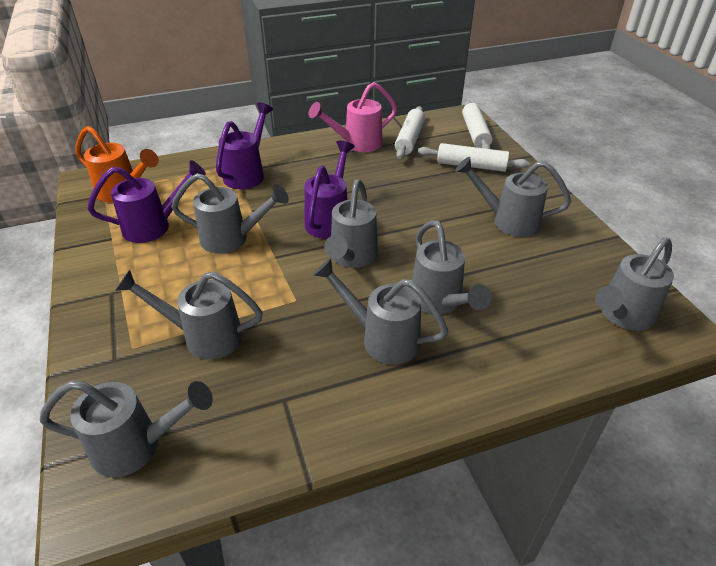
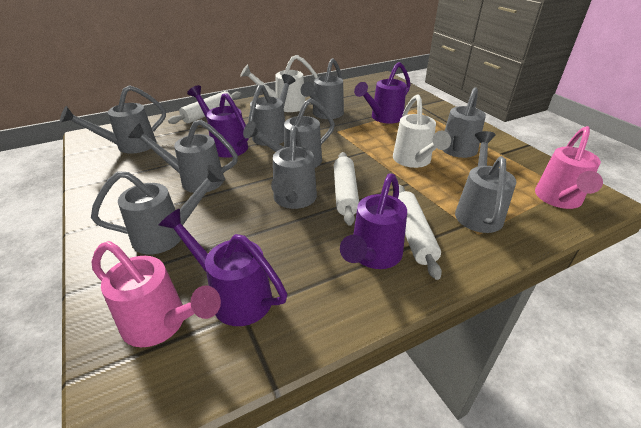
grey watering can: 8 -> 9
orange watering can: 1 -> 0
pink watering can: 1 -> 2
purple watering can: 3 -> 4
white watering can: 0 -> 2

